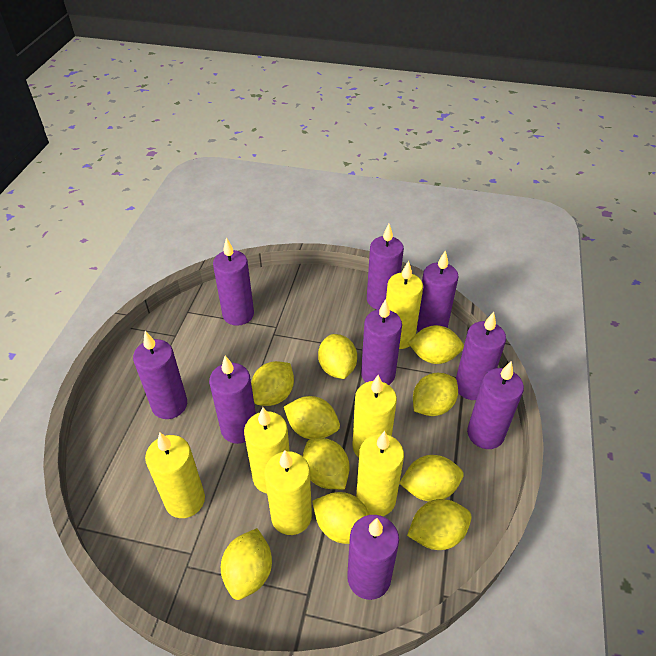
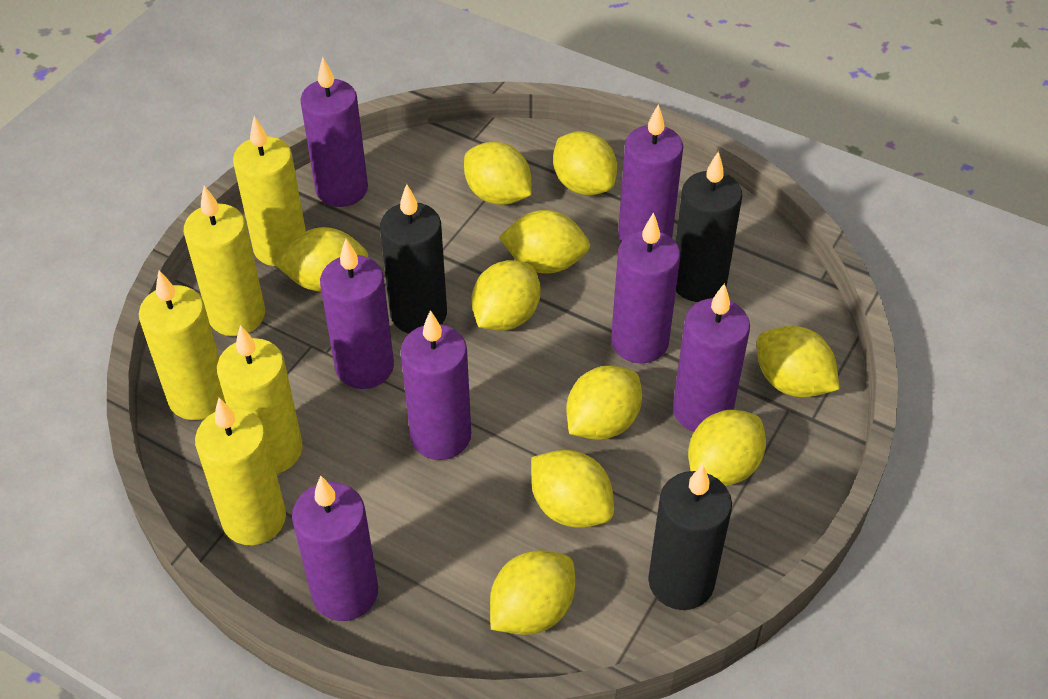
black candle: 0 -> 3
purple candle: 9 -> 7
yellow candle: 6 -> 5

